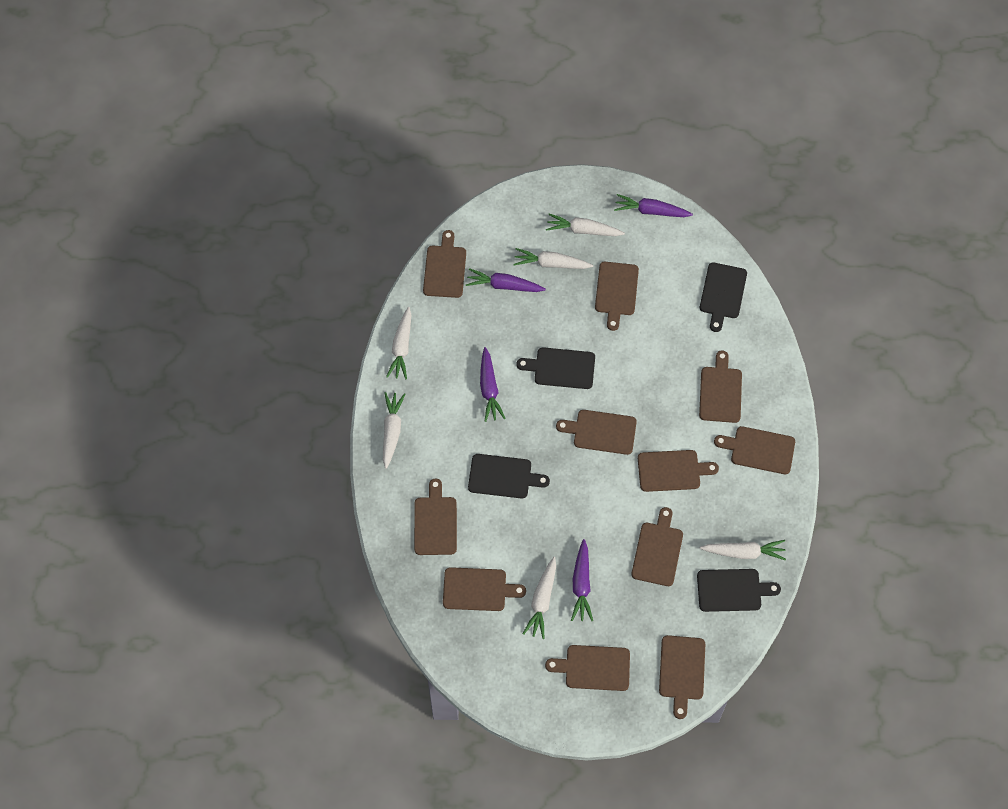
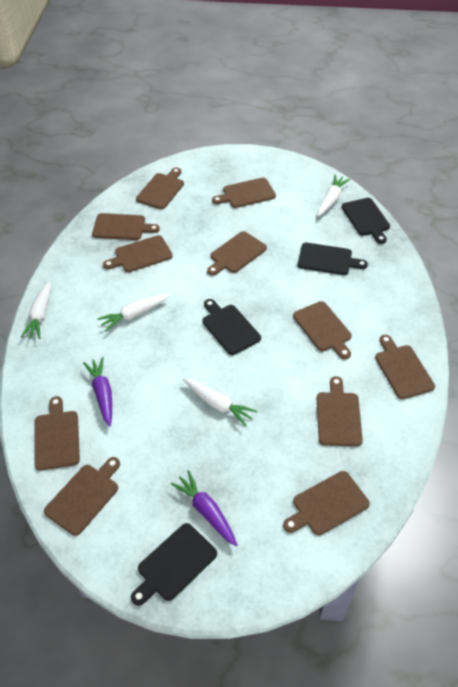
purple carrot: 4 -> 2
white carrot: 6 -> 4

